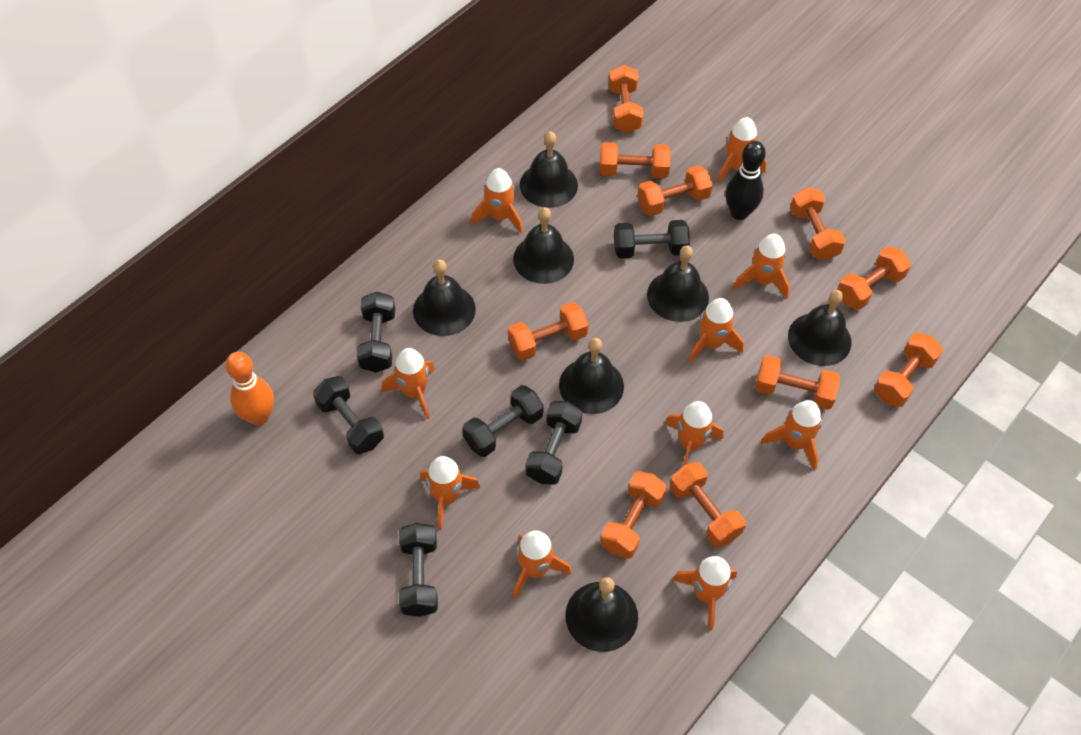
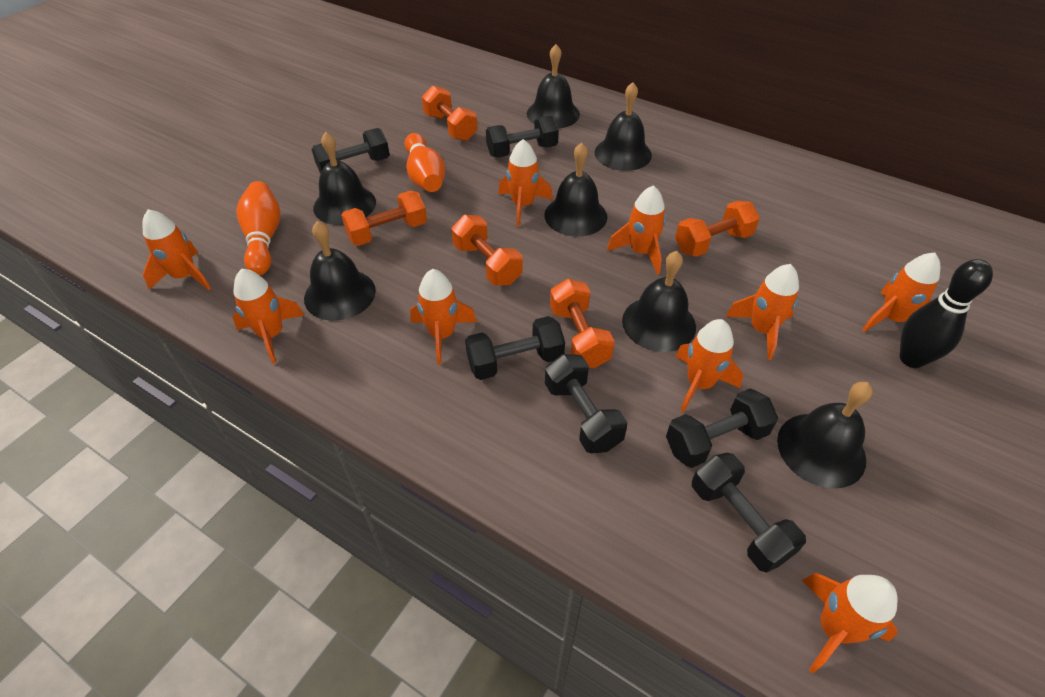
orange bowling pin: 1 -> 2
orange dumbbell: 10 -> 5
orange rocket: 10 -> 9

